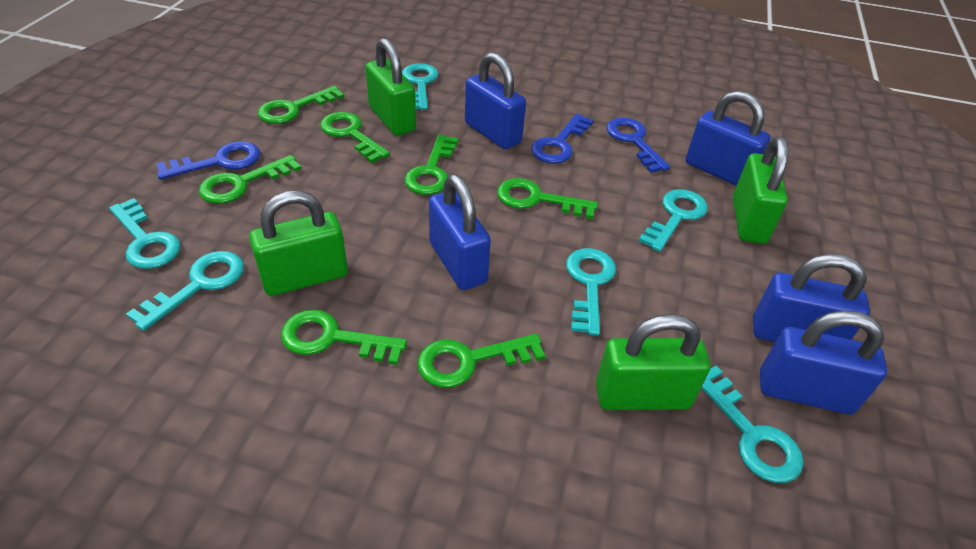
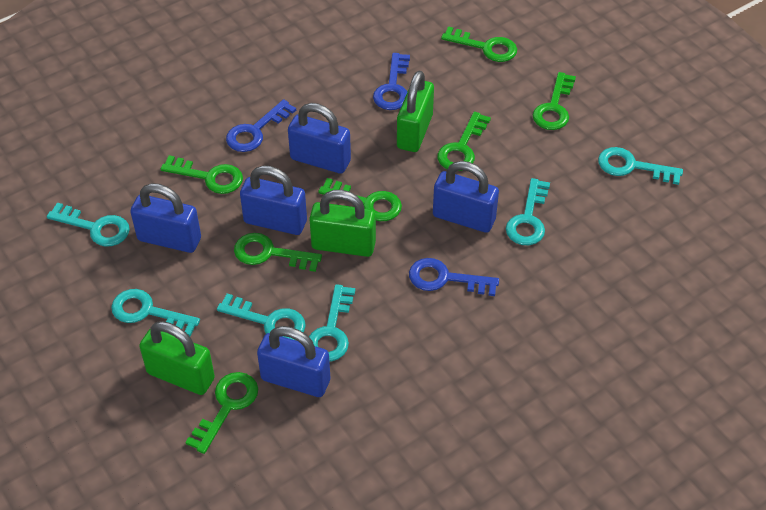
green padlock: 4 -> 3

